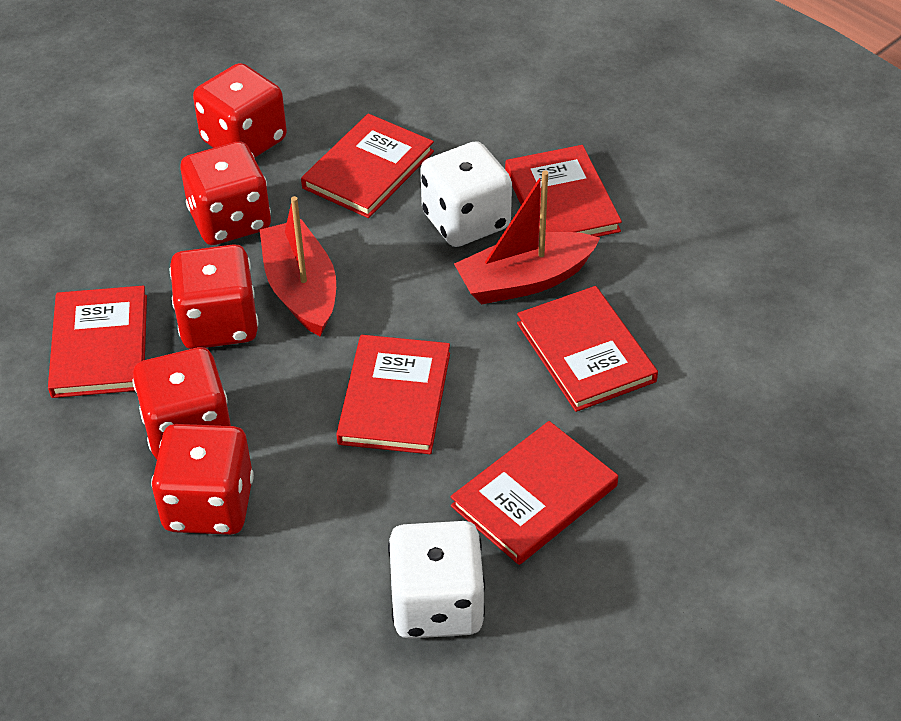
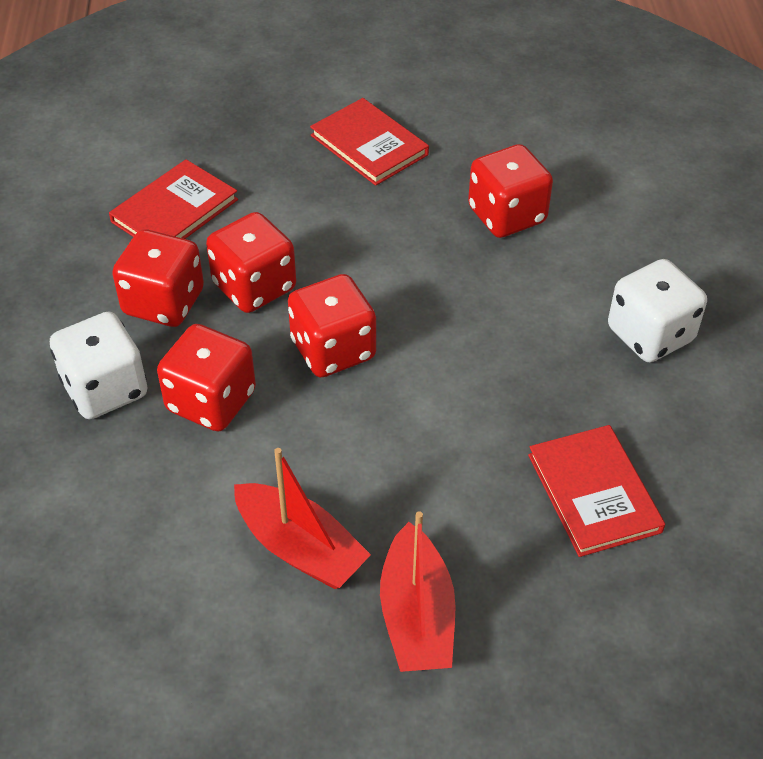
red book: 6 -> 3

